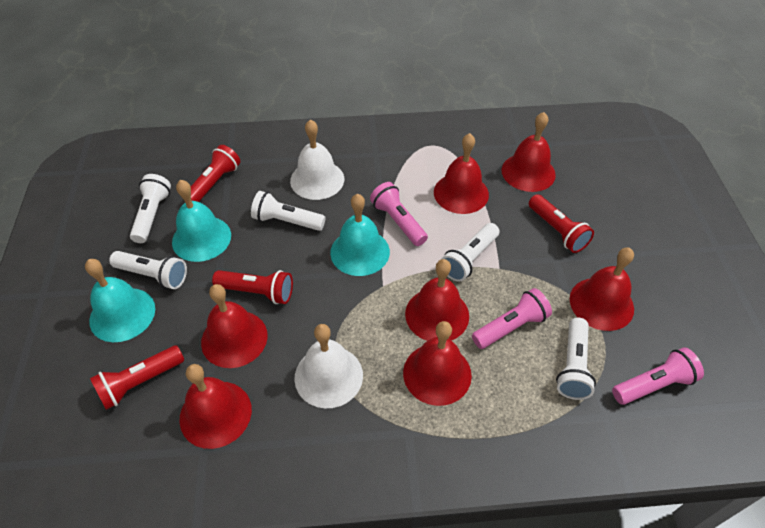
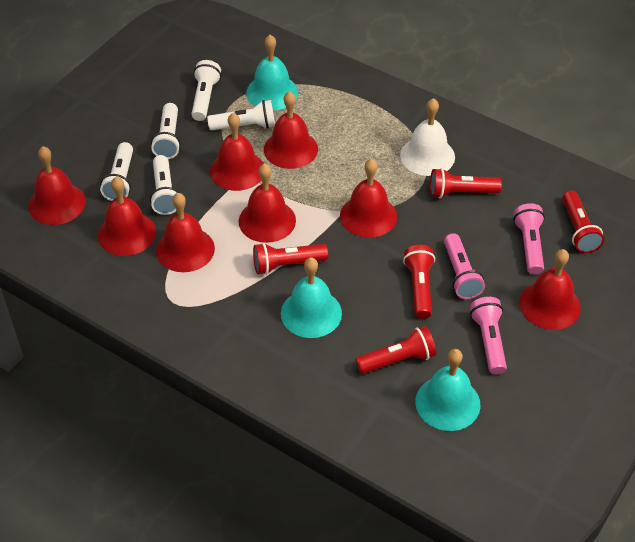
red bell: 7 -> 8
red flashlight: 4 -> 5
white bell: 2 -> 1

